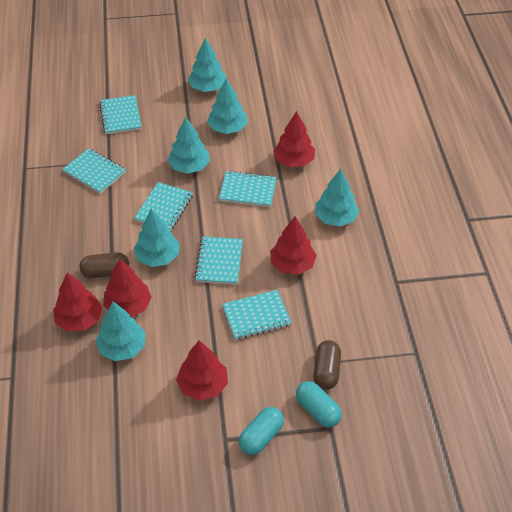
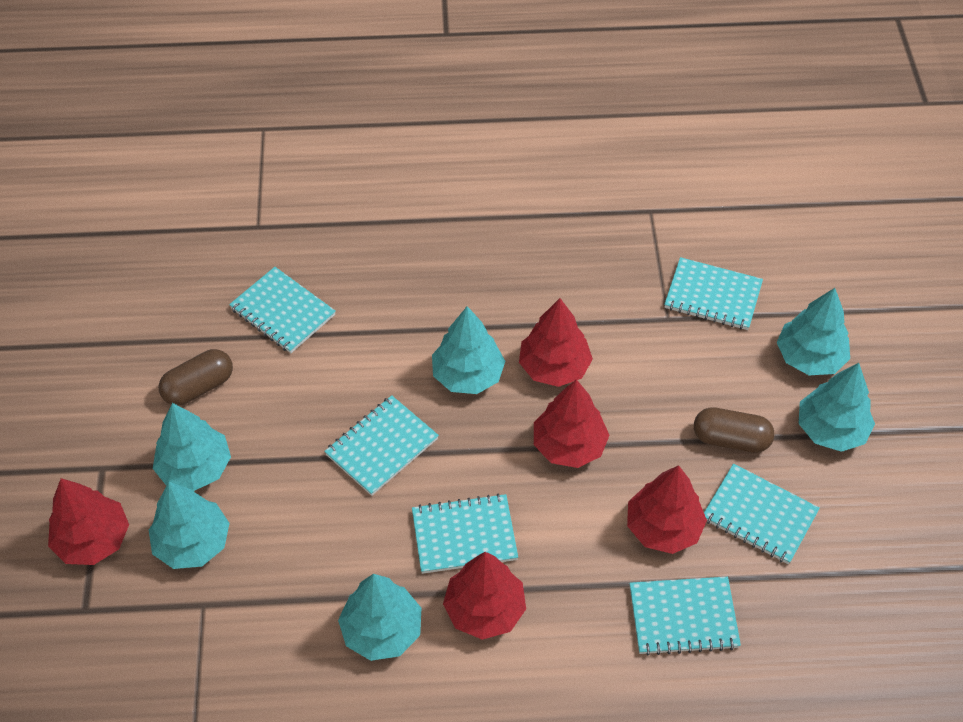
turquoise capsule: 2 -> 0

